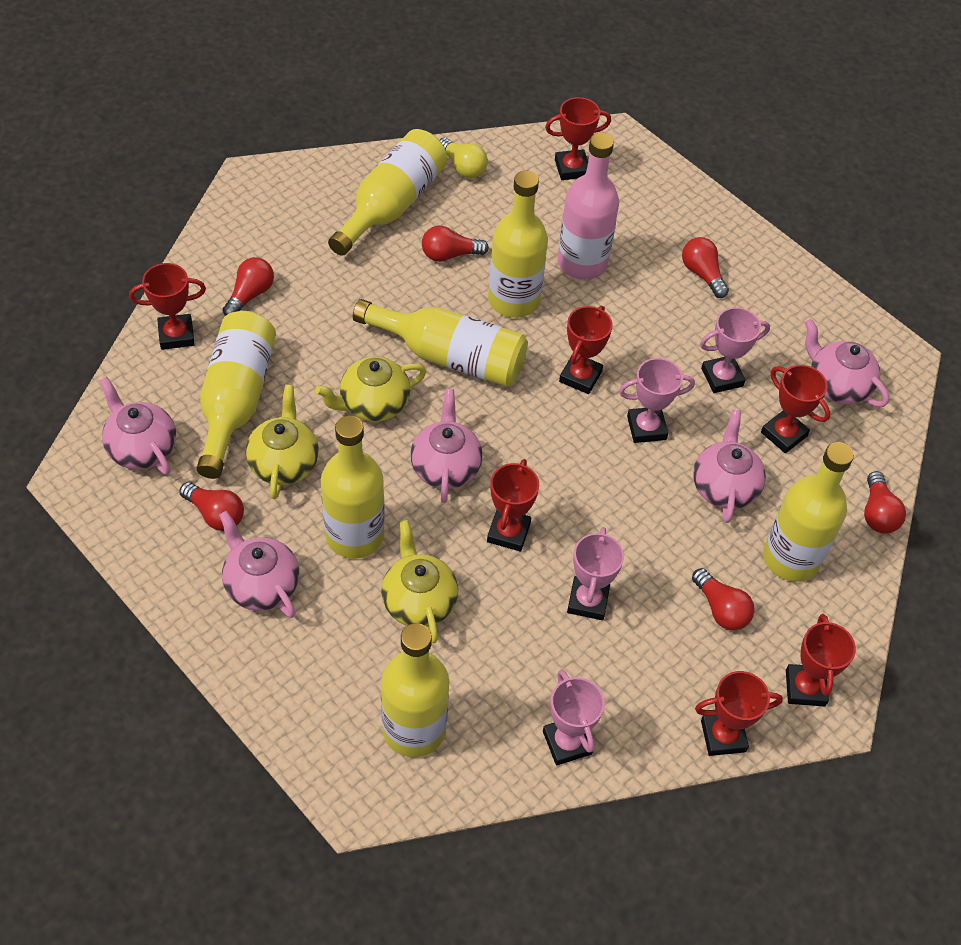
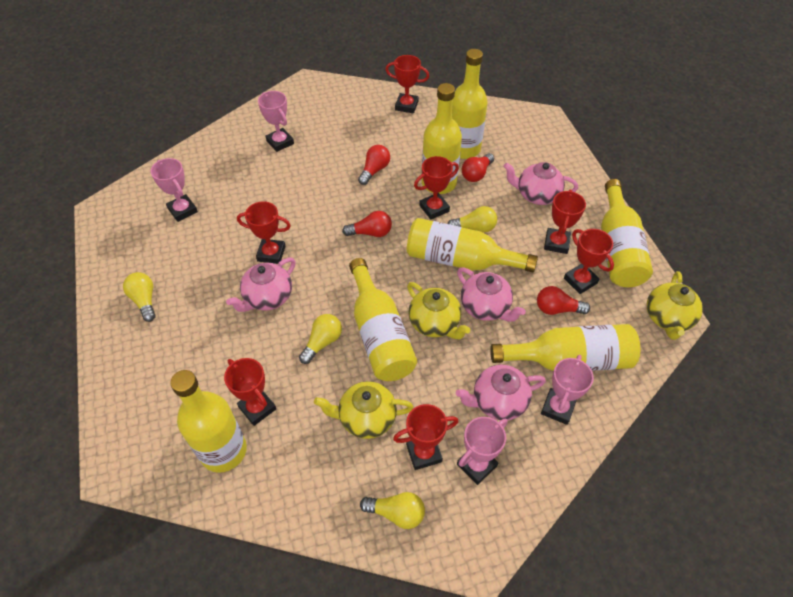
pink bottle: 1 -> 0
pink teapot: 5 -> 4
red light bulb: 6 -> 4
yellow light bulb: 1 -> 4

